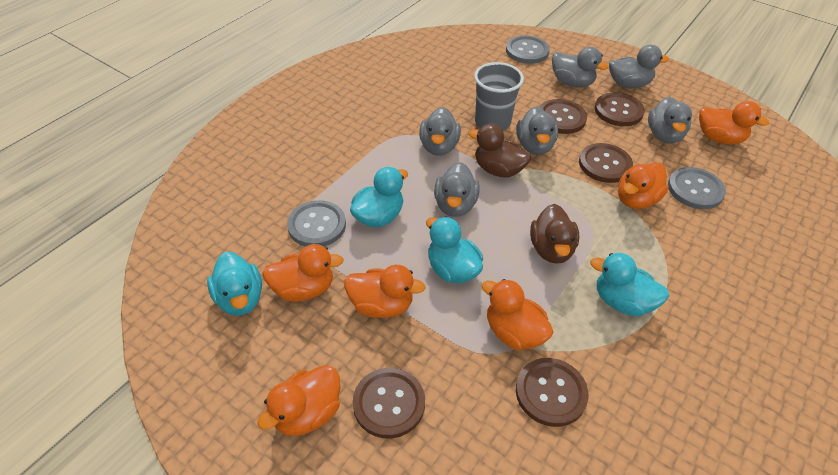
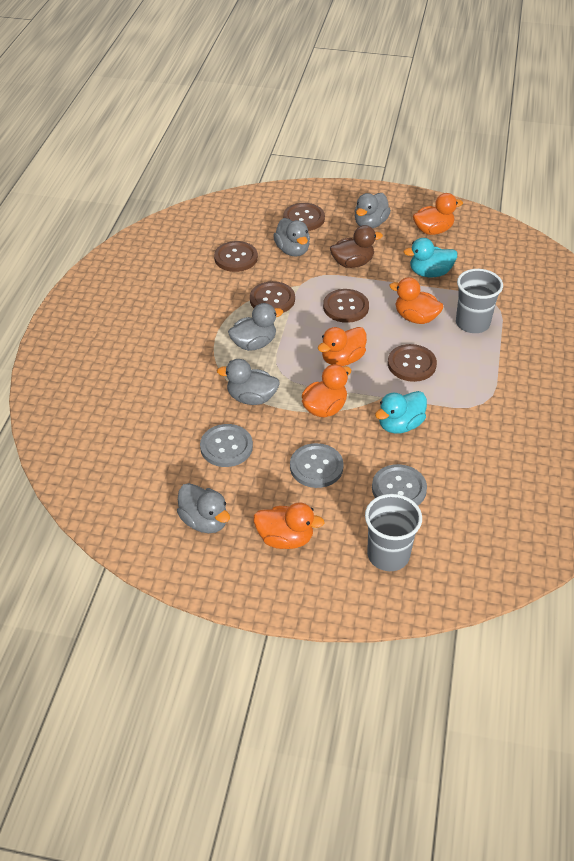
brown duck: 2 -> 1
grey cup: 1 -> 2
grey duck: 6 -> 5
orange duck: 6 -> 5
turquoise duck: 4 -> 2

